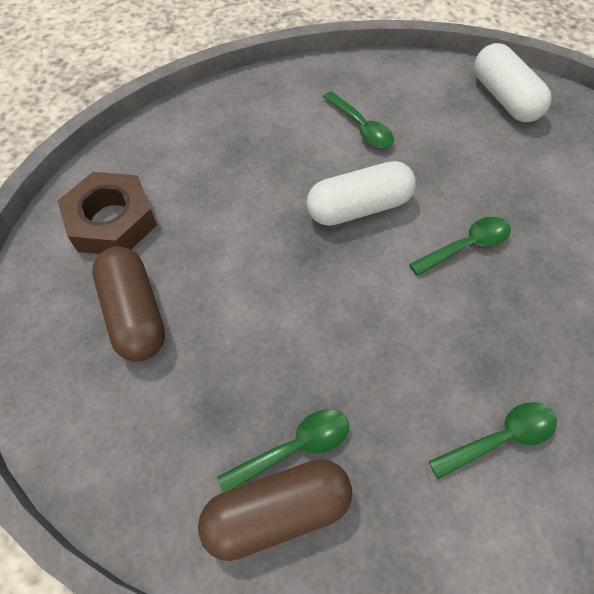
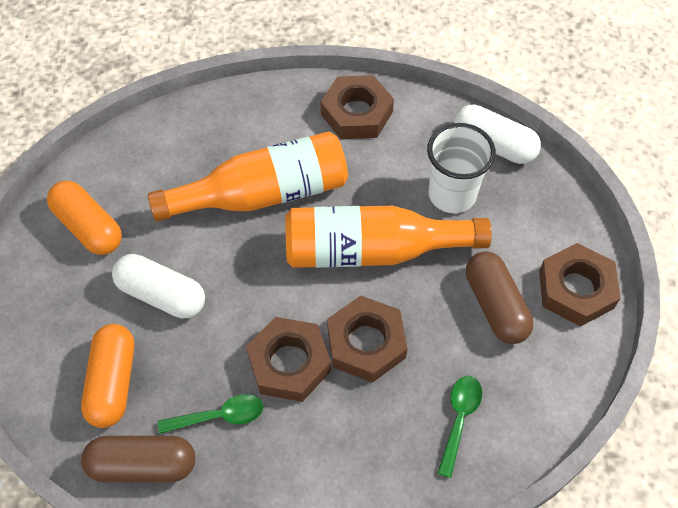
brown nut: 1 -> 4
green spoon: 4 -> 2
orange bottle: 0 -> 2
orange capsule: 0 -> 2
white cup: 0 -> 1

